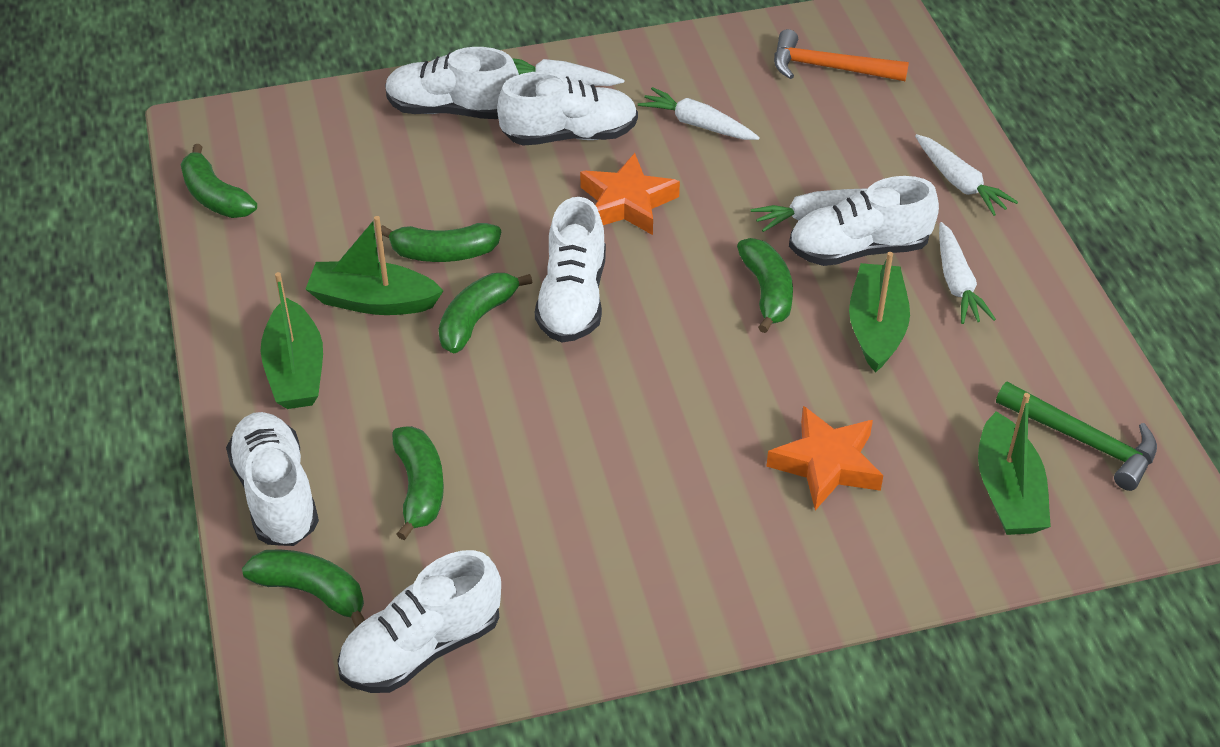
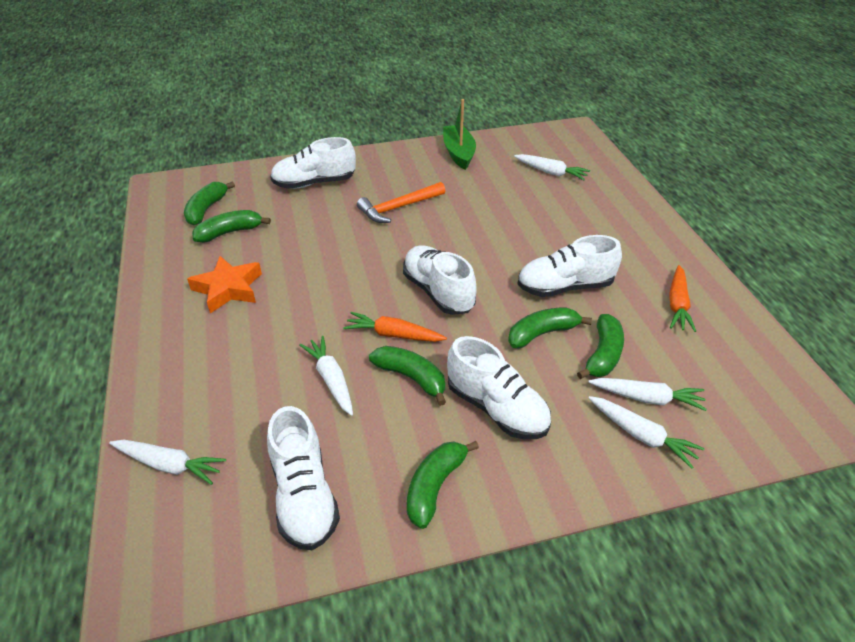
green boat: 4 -> 1
green hammer: 1 -> 0
orange carrot: 0 -> 2
orange star: 2 -> 1
white shoe: 6 -> 5

